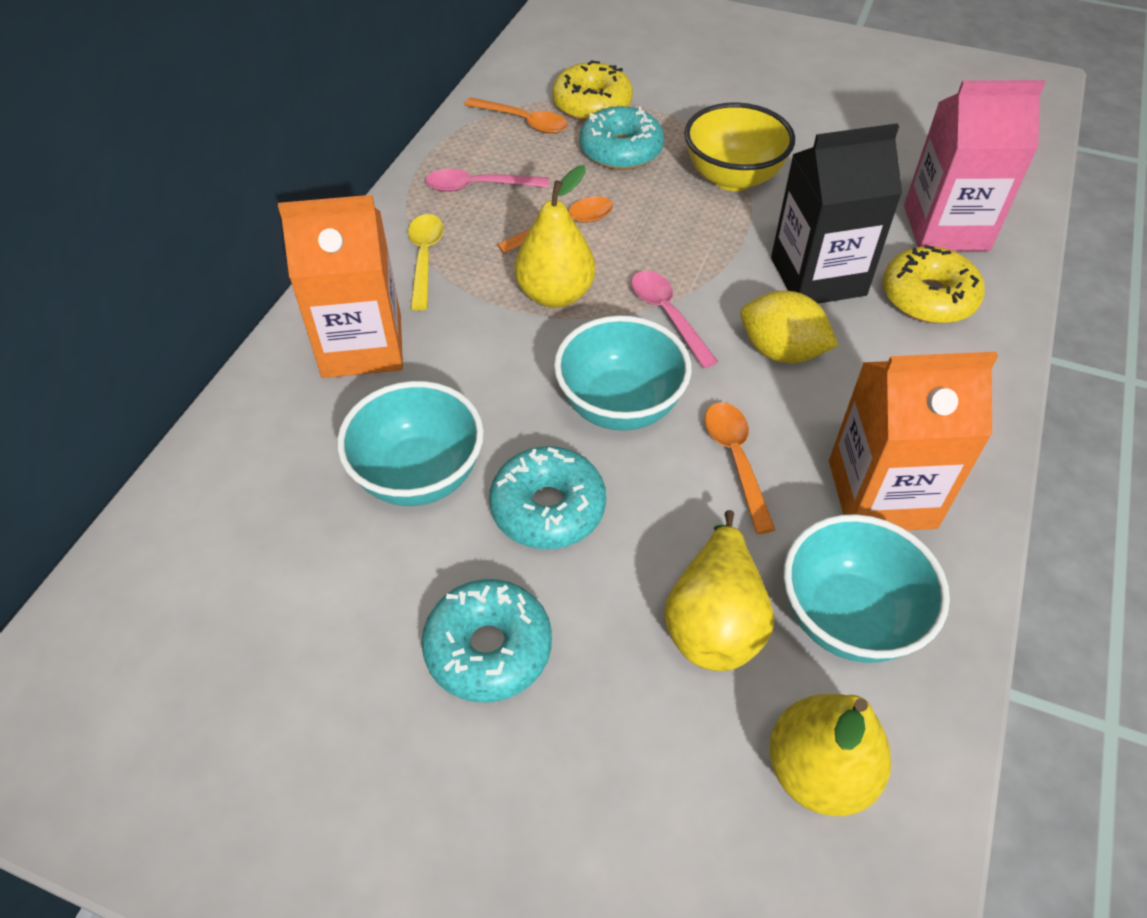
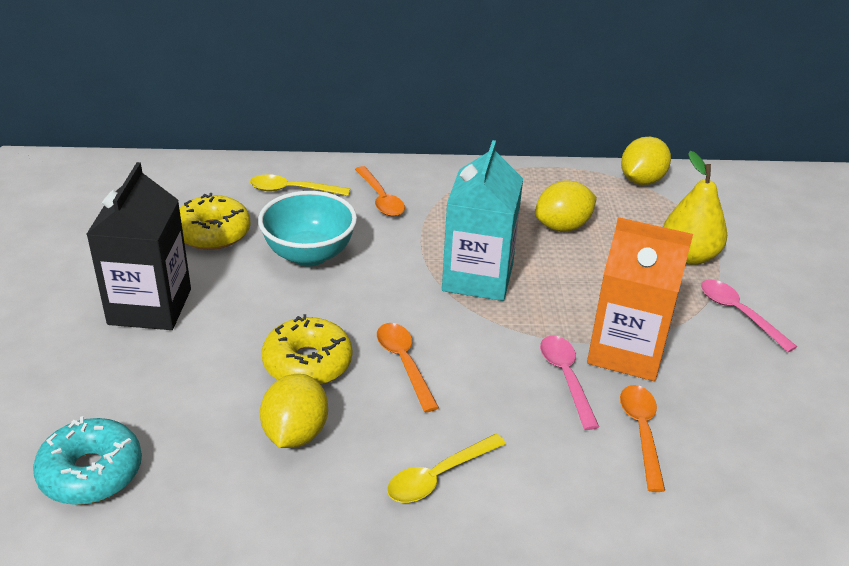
orange carton: 2 -> 1
pink carton: 1 -> 0
turquoise bowl: 3 -> 1
turquoise carton: 0 -> 1
turquoise donut: 3 -> 1
yellow bowl: 1 -> 0
yellow lemon: 1 -> 3
yellow pear: 3 -> 1
yellow spoon: 1 -> 2

